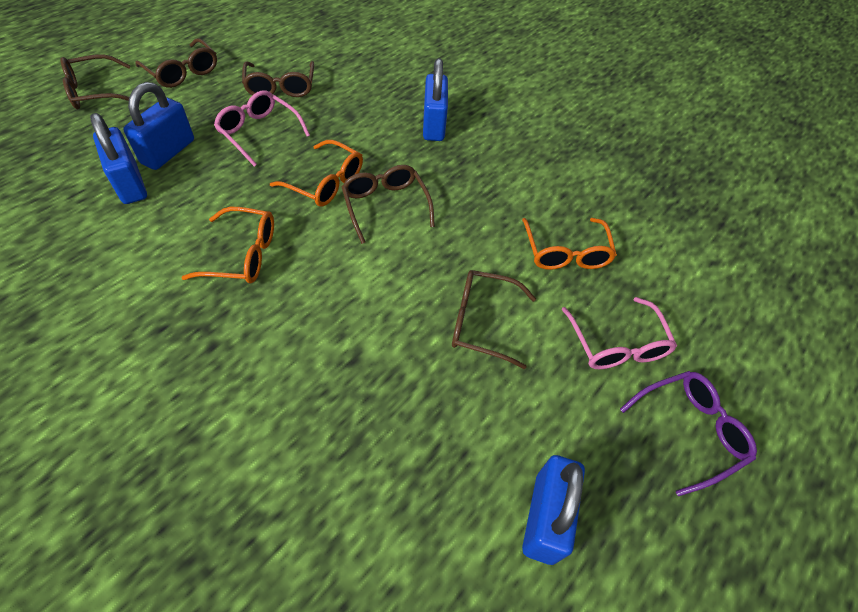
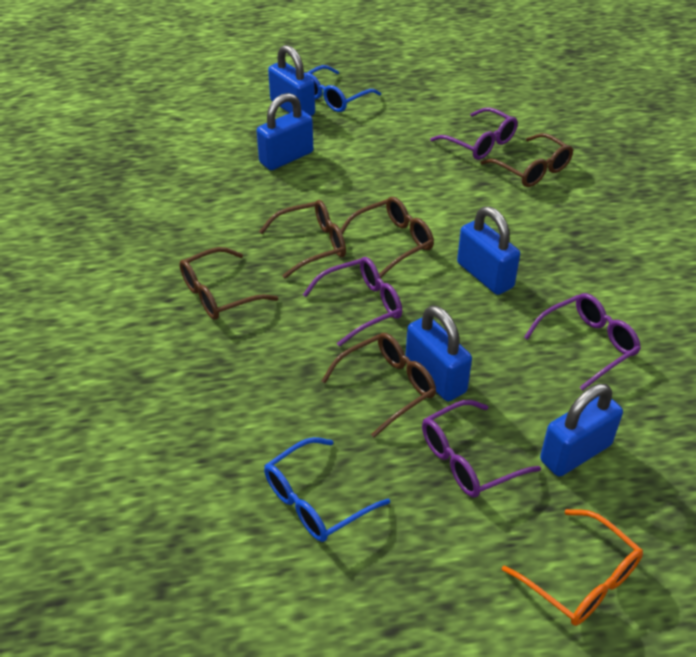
blue glasses: 0 -> 2
blue padlock: 4 -> 5
orange glasses: 3 -> 1
pink glasses: 2 -> 0
purple glasses: 1 -> 4

